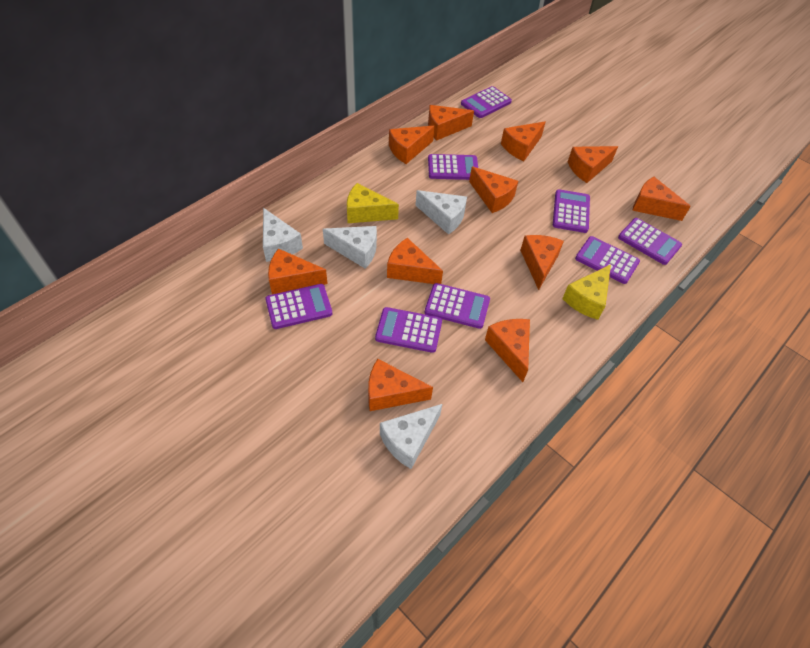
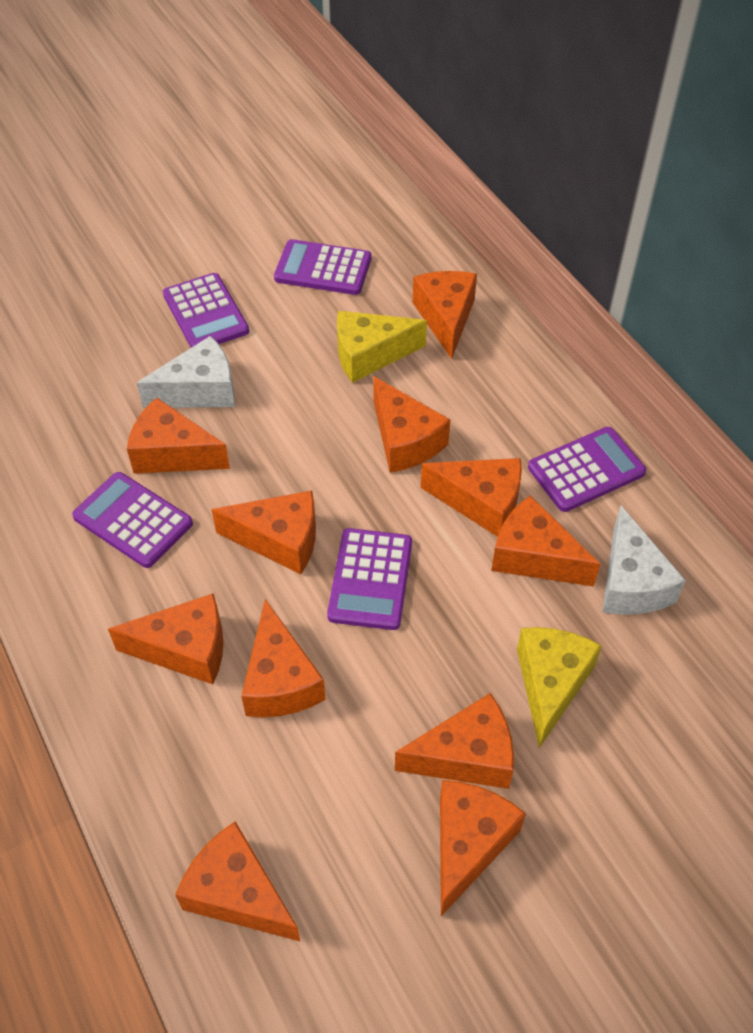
purple calculator: 8 -> 5
white cheese: 4 -> 2

